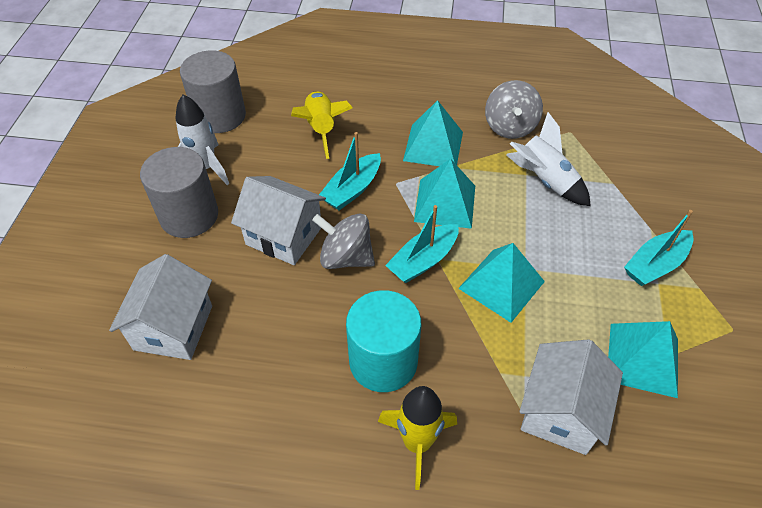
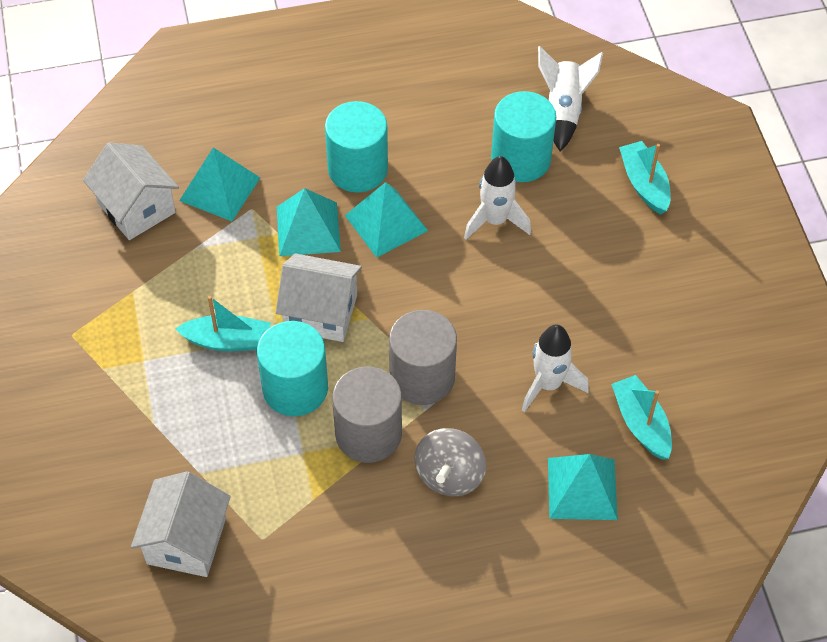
grey spinning top: 2 -> 1
turquoise cylinder: 1 -> 3
white rocket: 2 -> 3
yellow rocket: 2 -> 0

